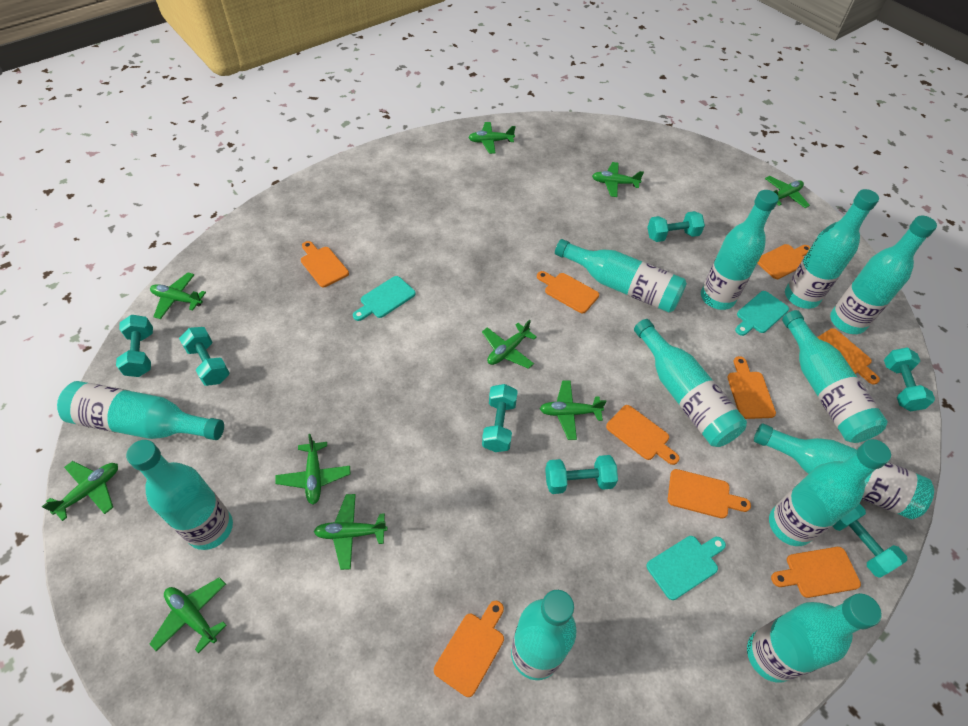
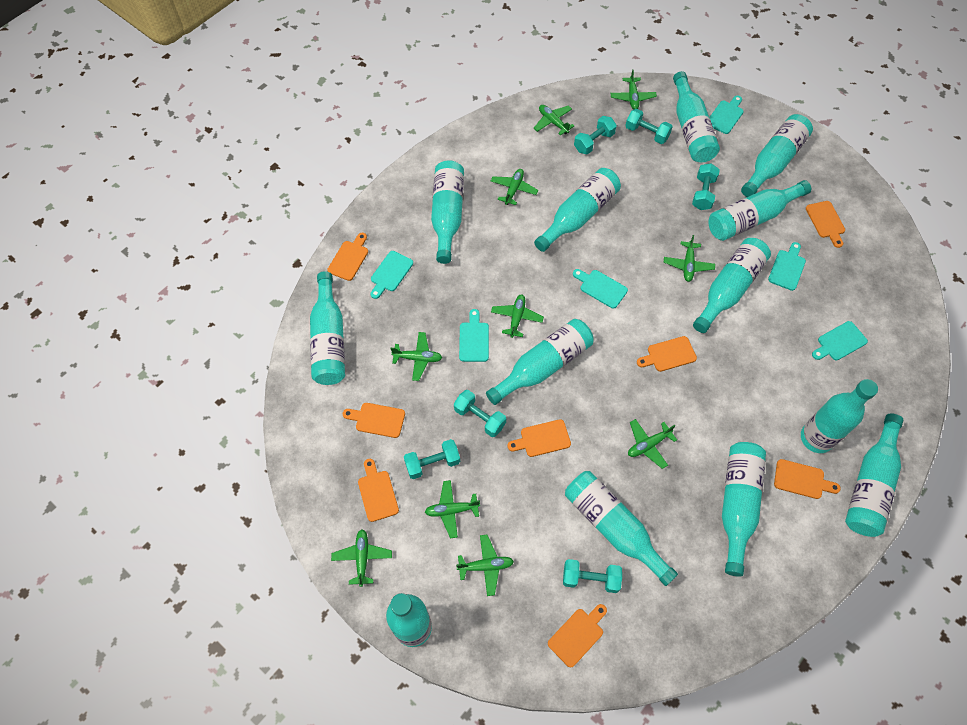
orange cutting board: 9 -> 8
turquoise bottle: 12 -> 13
turquoise cutting board: 3 -> 6
turquoise dumbbell: 7 -> 6

